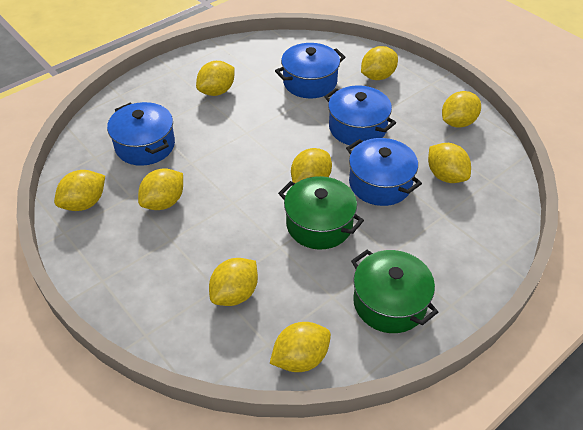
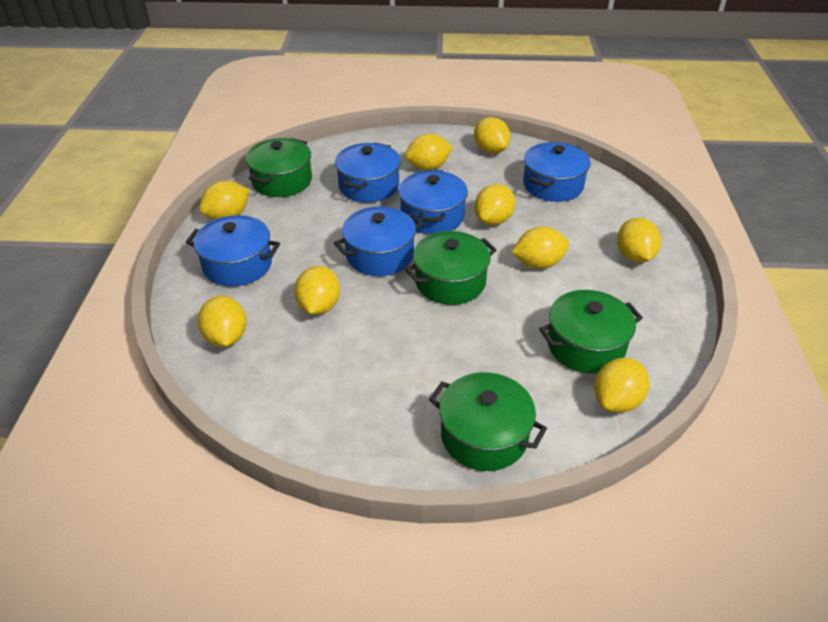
blue pot: 4 -> 5
green pot: 2 -> 4

